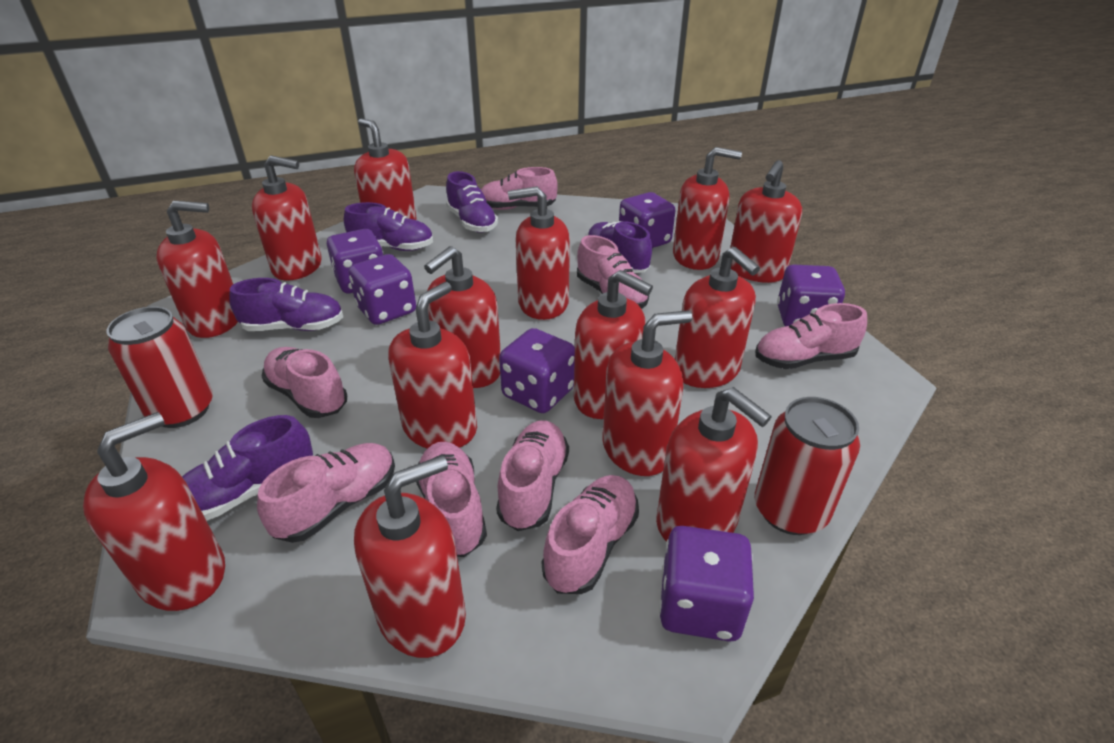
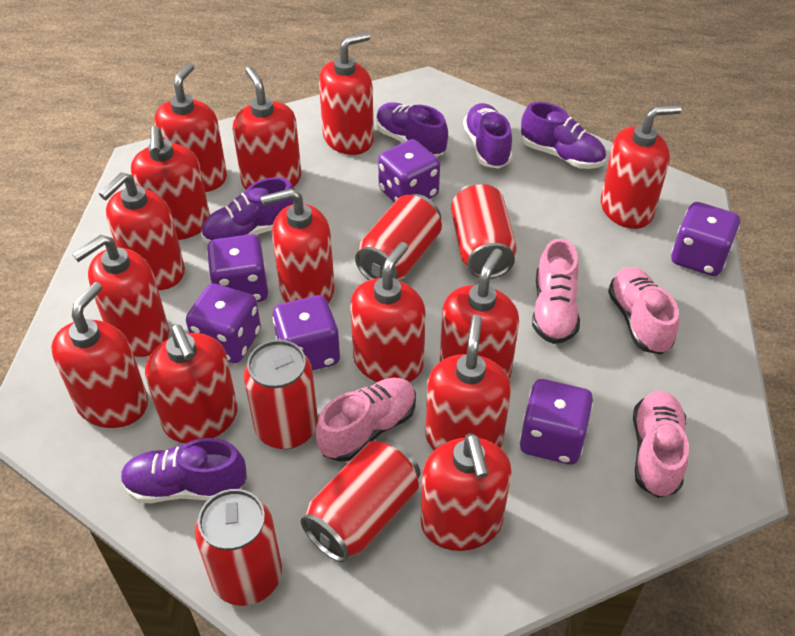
pink shoe: 8 -> 4
red can: 2 -> 5

